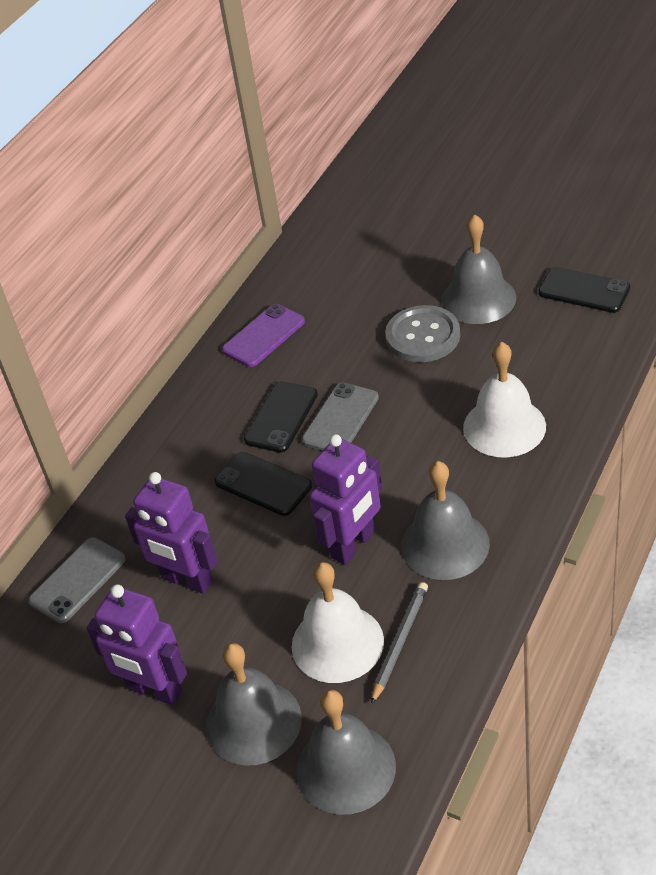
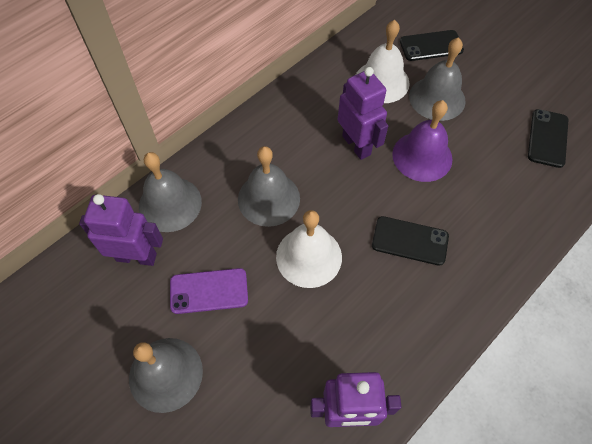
grey button: 1 -> 0
grey pencil: 1 -> 0
grey phone: 2 -> 0
purple bell: 0 -> 1

